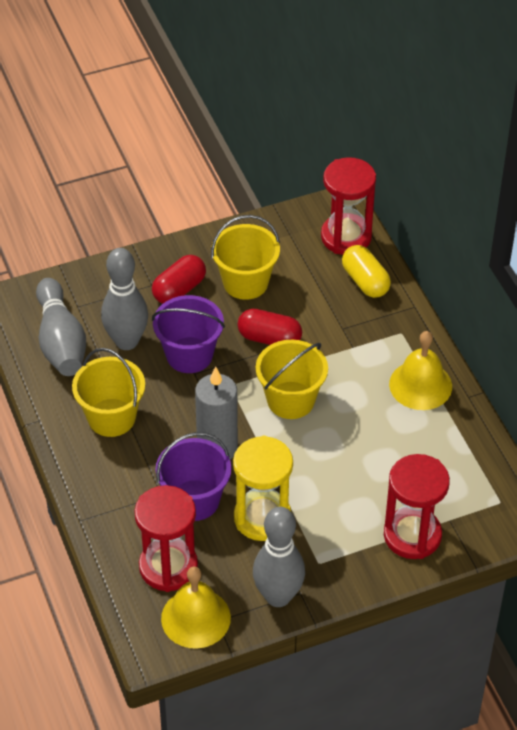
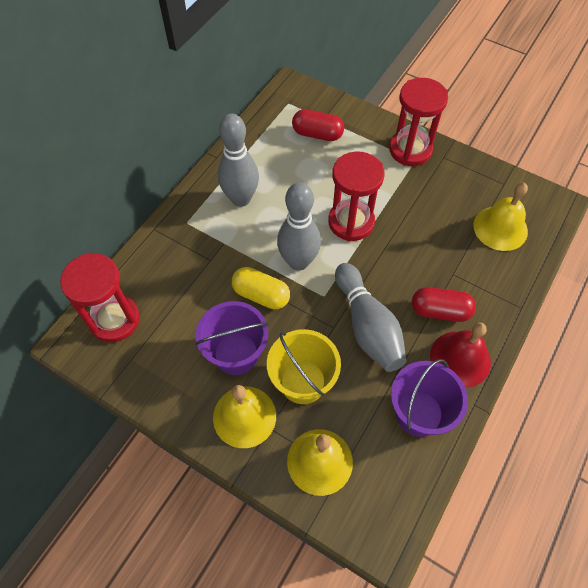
grey candle: 1 -> 0
red bell: 0 -> 1
yellow bell: 2 -> 3
yellow bucket: 3 -> 1
yellow hourglass: 1 -> 0

